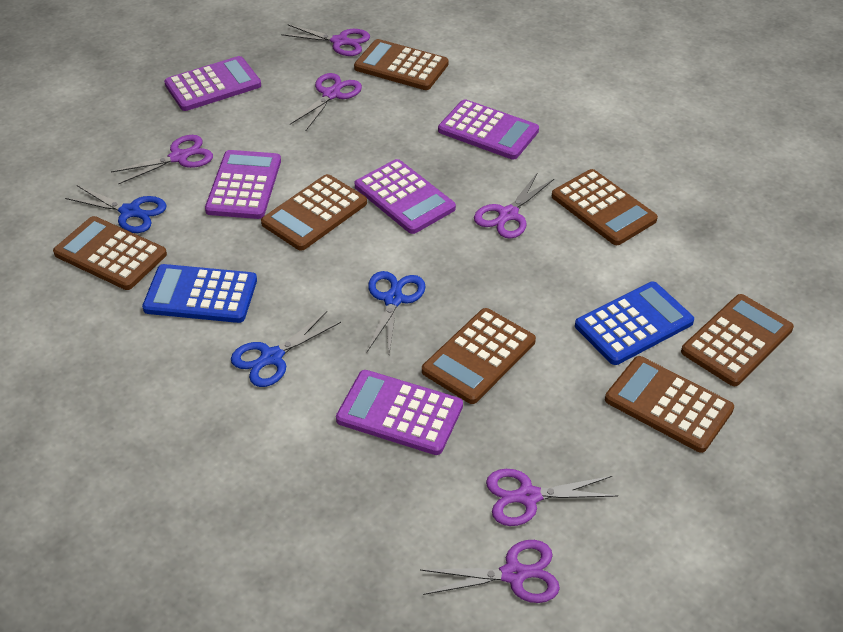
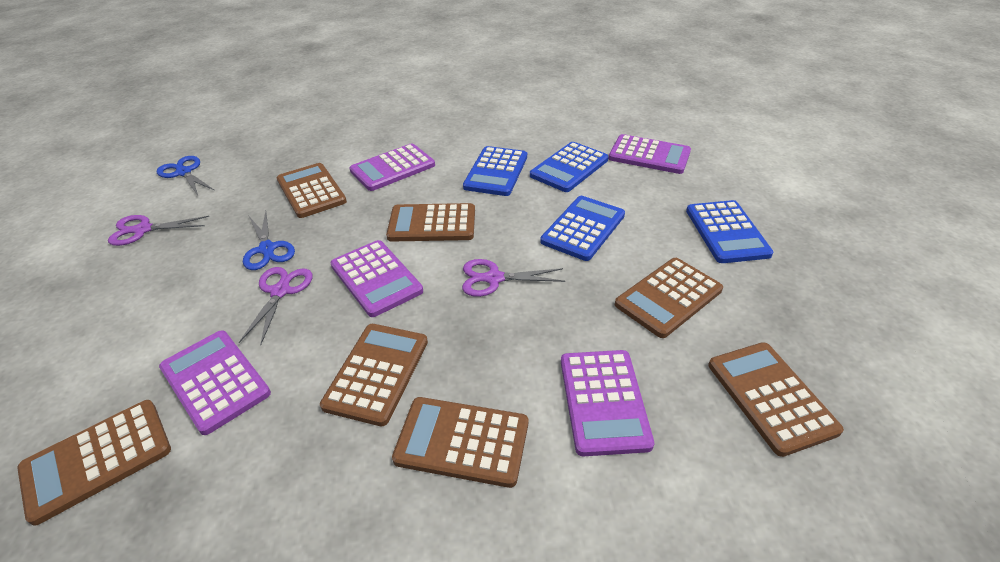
blue calculator: 2 -> 4
blue scissors: 3 -> 2
purple scissors: 6 -> 3

